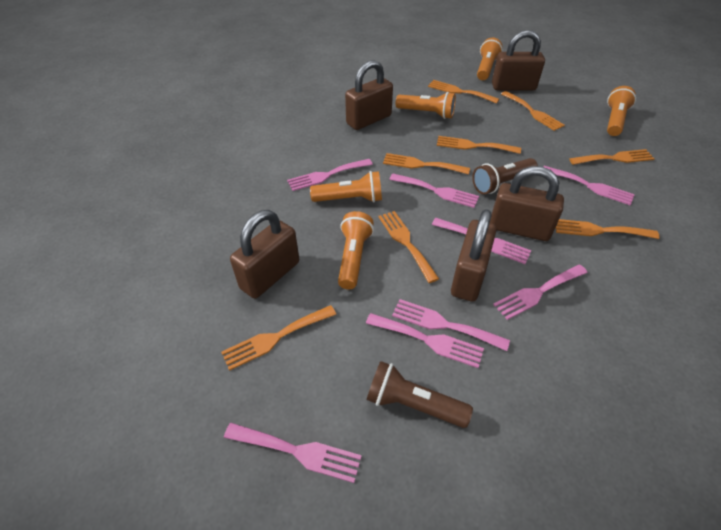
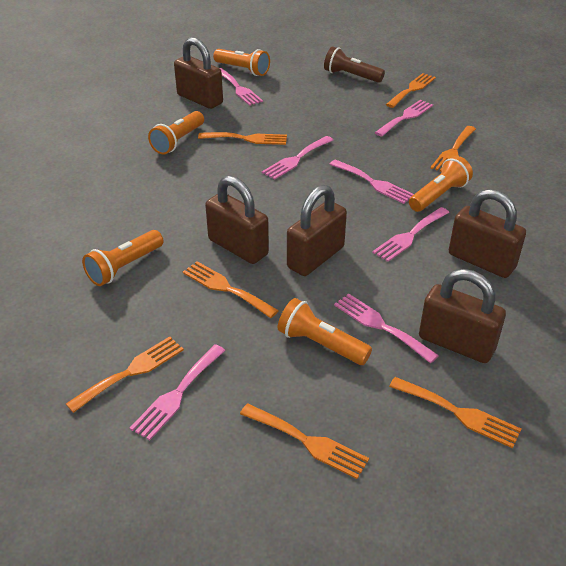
brown flashlight: 2 -> 1
orange fork: 8 -> 7
pink fork: 8 -> 7

